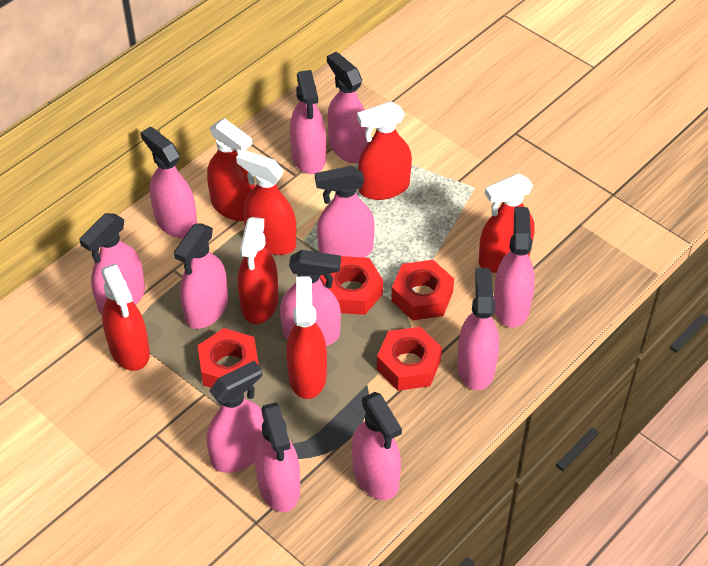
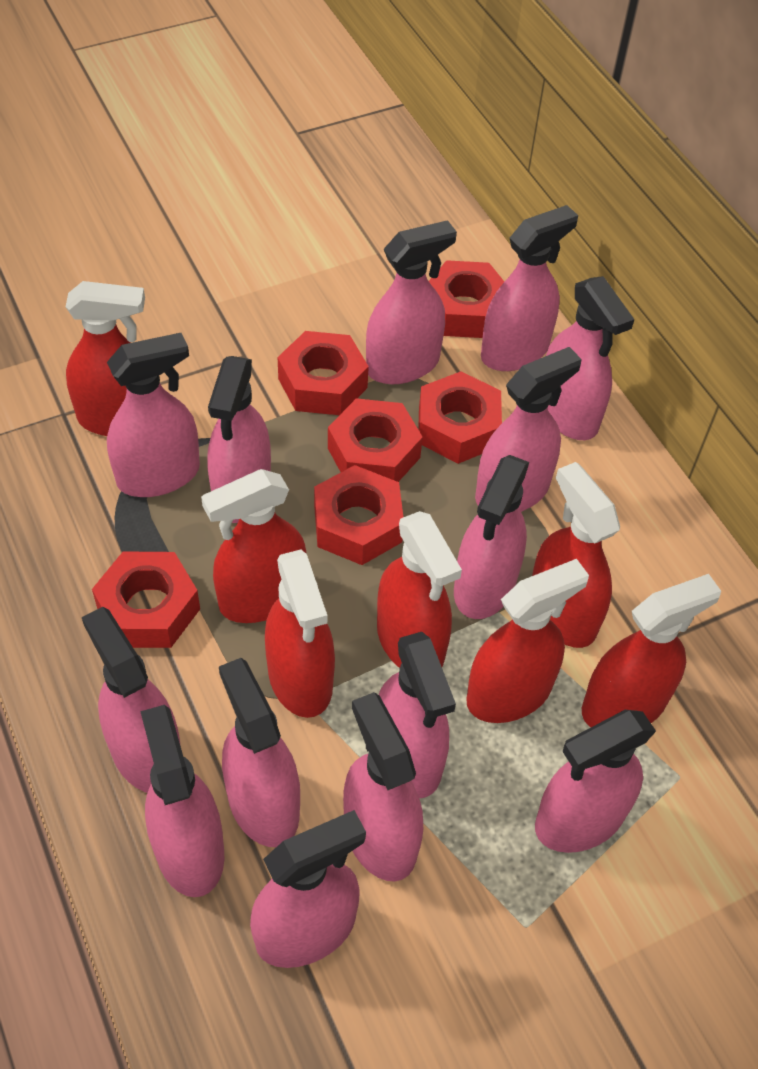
pink spray bottle: 12 -> 14
red nut: 4 -> 6

